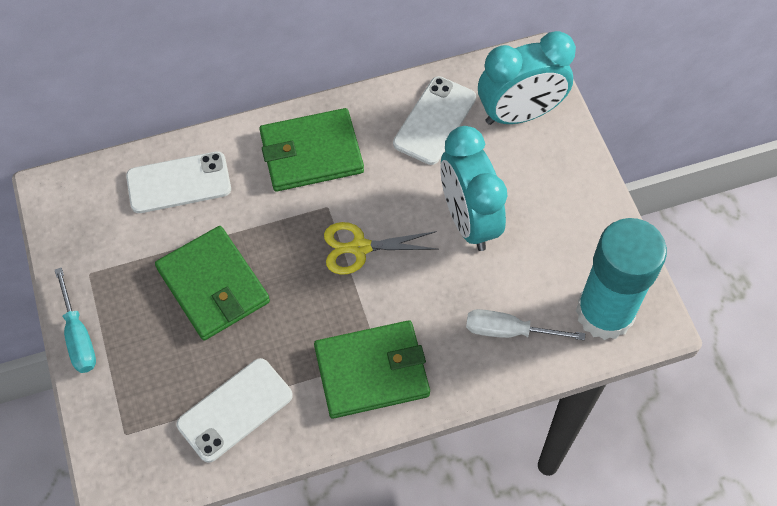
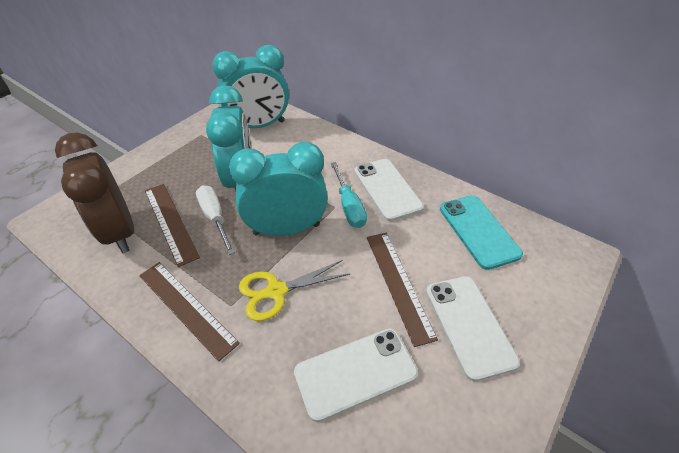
brown clock: 0 -> 1
brown ruler: 0 -> 3
green wallet: 3 -> 0
turquoise clock: 2 -> 3
turquoise glue stick: 1 -> 0
turquoise phone: 0 -> 1

